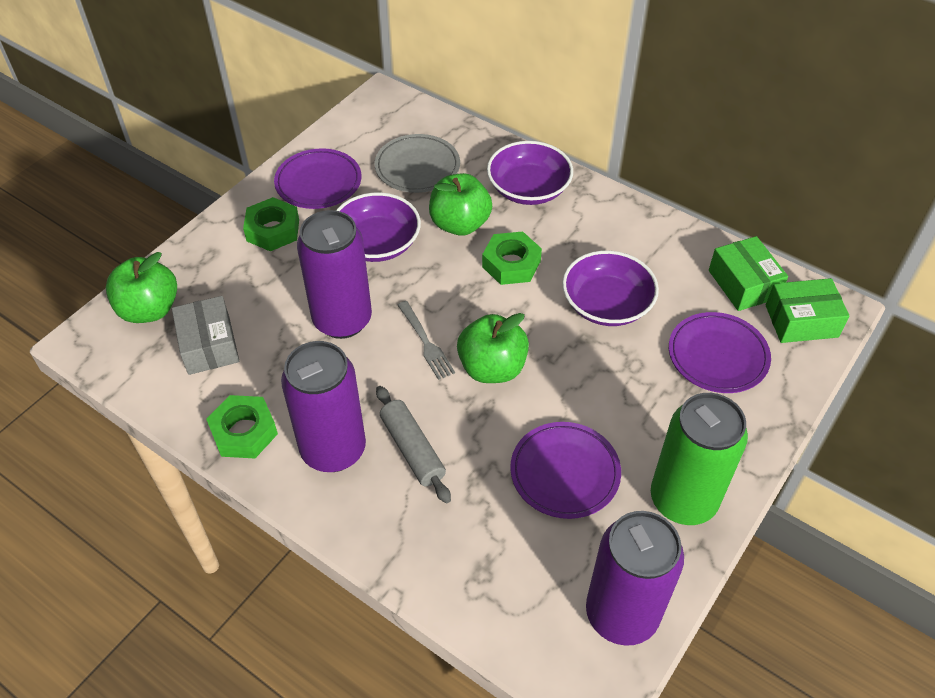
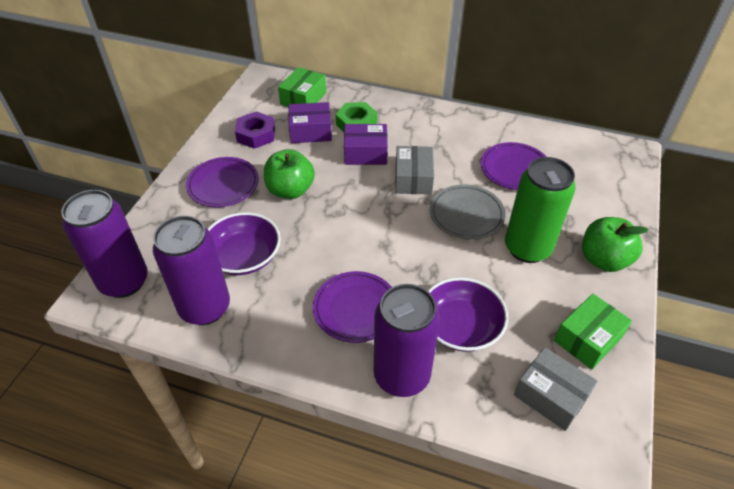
green apple: 3 -> 2
green nut: 3 -> 1
grey box: 1 -> 2
grey fork: 1 -> 0
grey rolling pin: 1 -> 0
purple bowl: 3 -> 2
purple box: 0 -> 2
purple nut: 0 -> 1

